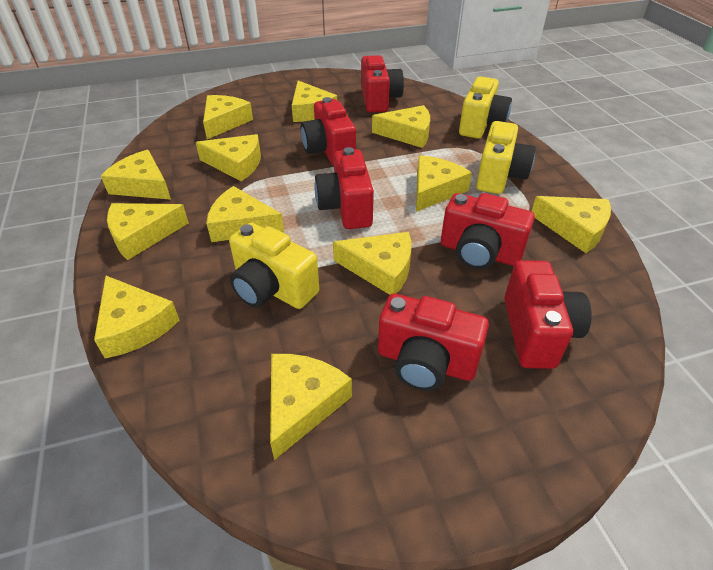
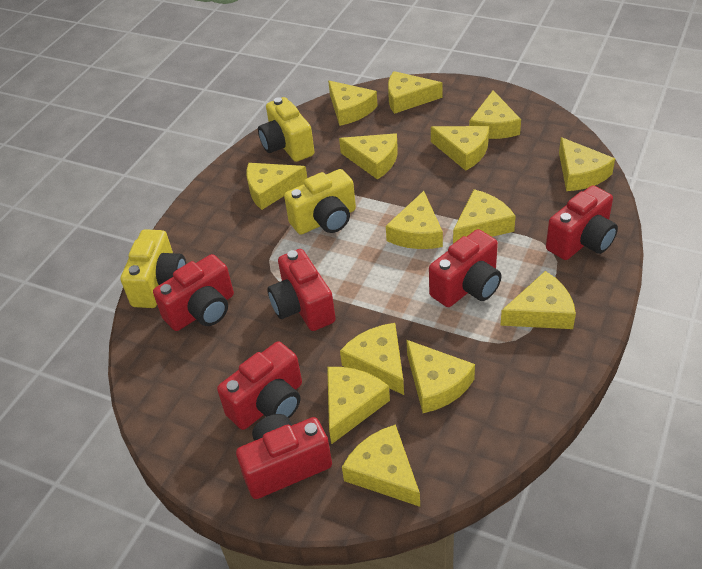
yellow cheese: 12 -> 14

